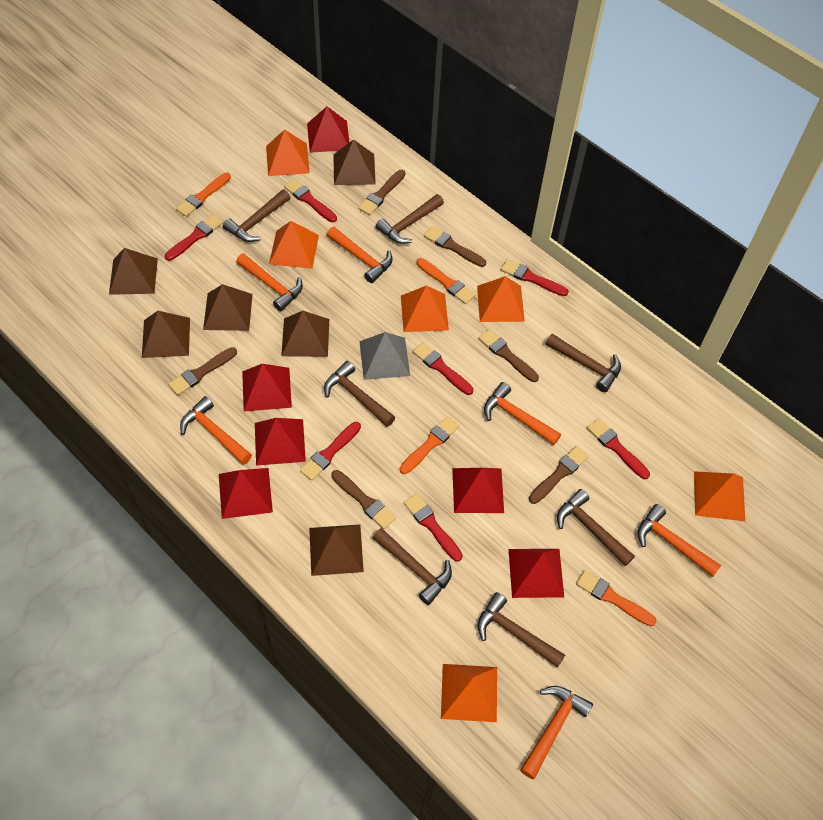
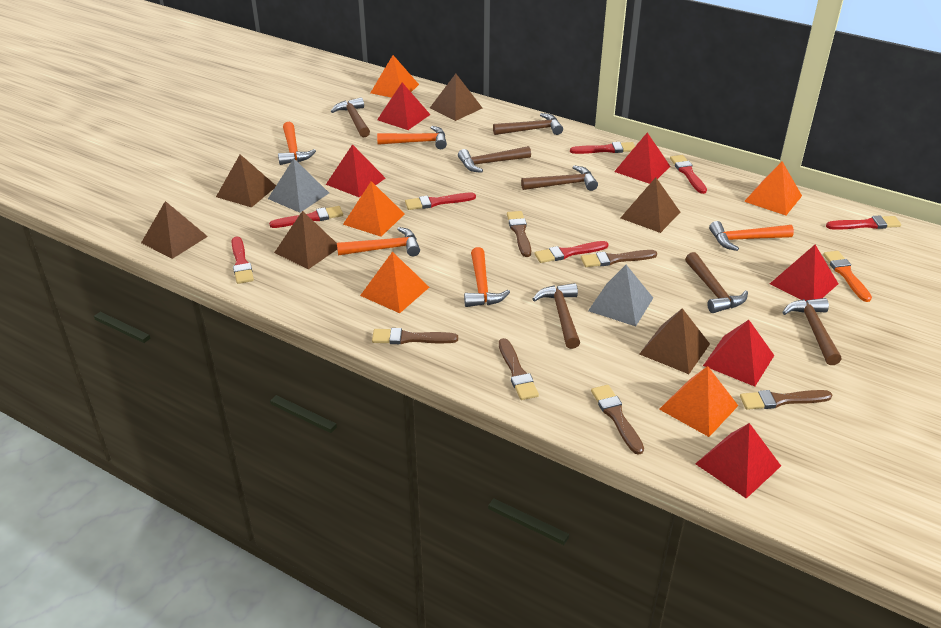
grey pyramid: 1 -> 2
orange brush: 4 -> 1
orange hammer: 6 -> 5
orange pyramid: 6 -> 5

